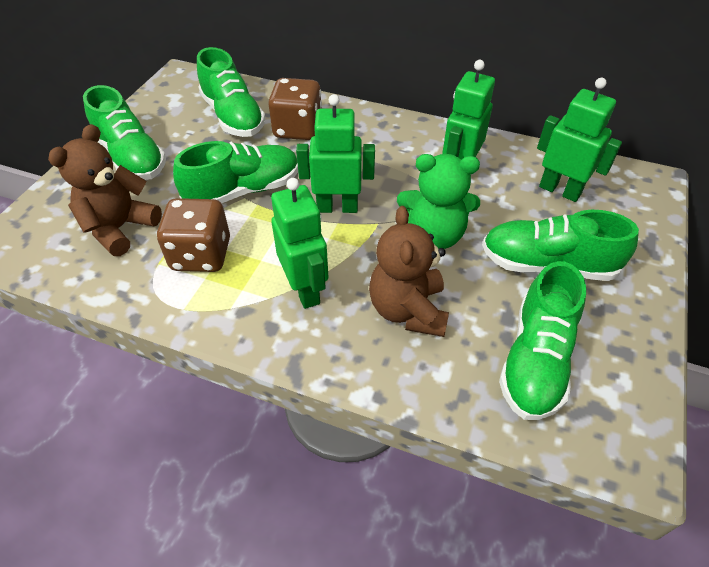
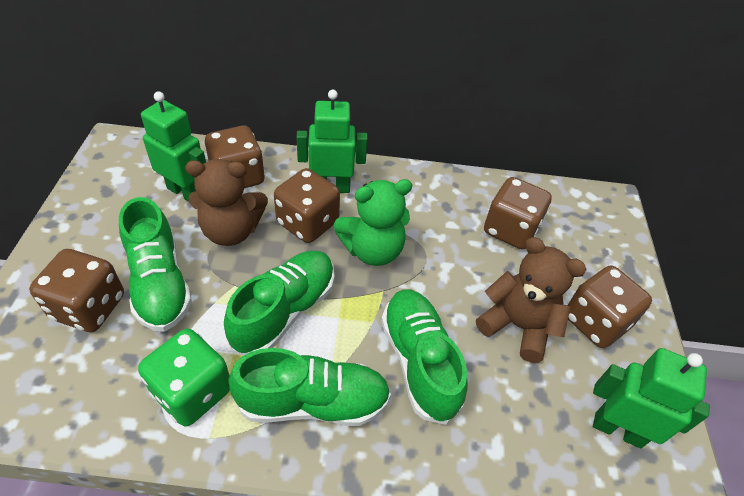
brown dice: 2 -> 5
green dice: 0 -> 1
green robot: 4 -> 3
green shoe: 5 -> 4

